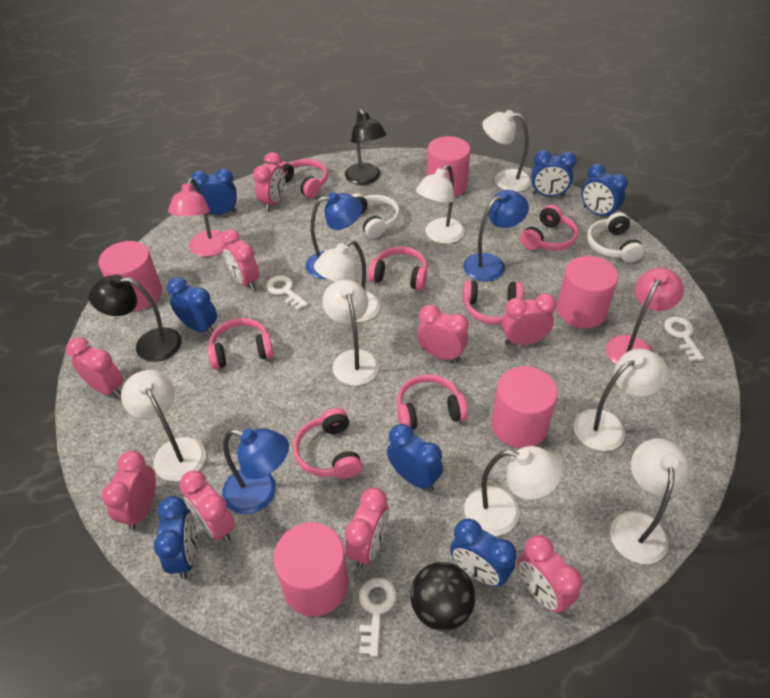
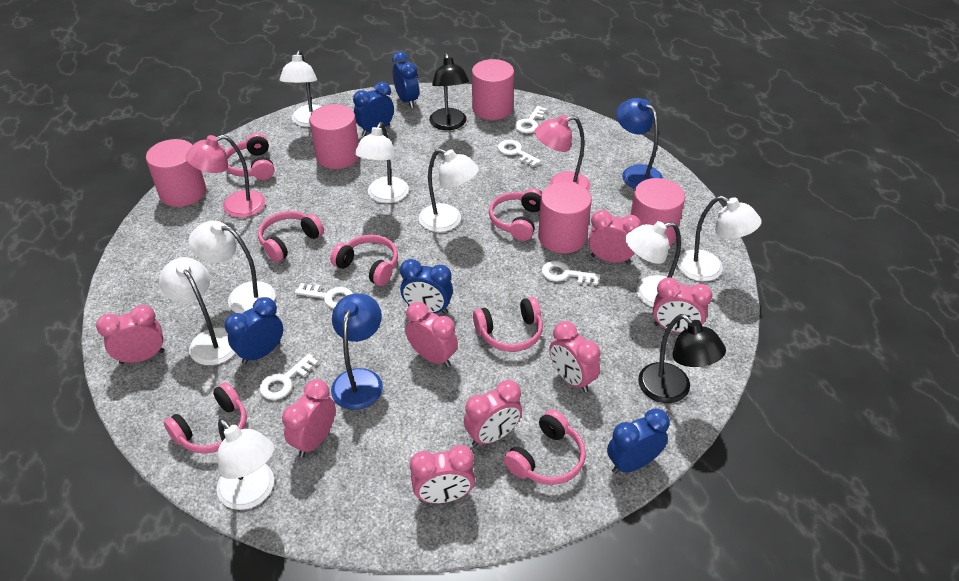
black ball: 1 -> 0
blue clock: 7 -> 5
blue lamp: 3 -> 2
pink clock: 9 -> 8
white headphones: 2 -> 0
white key: 3 -> 5

